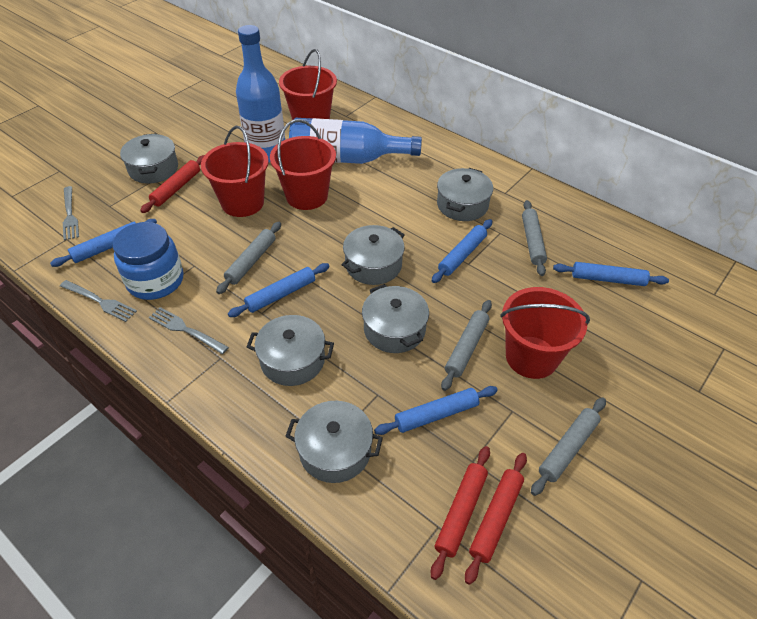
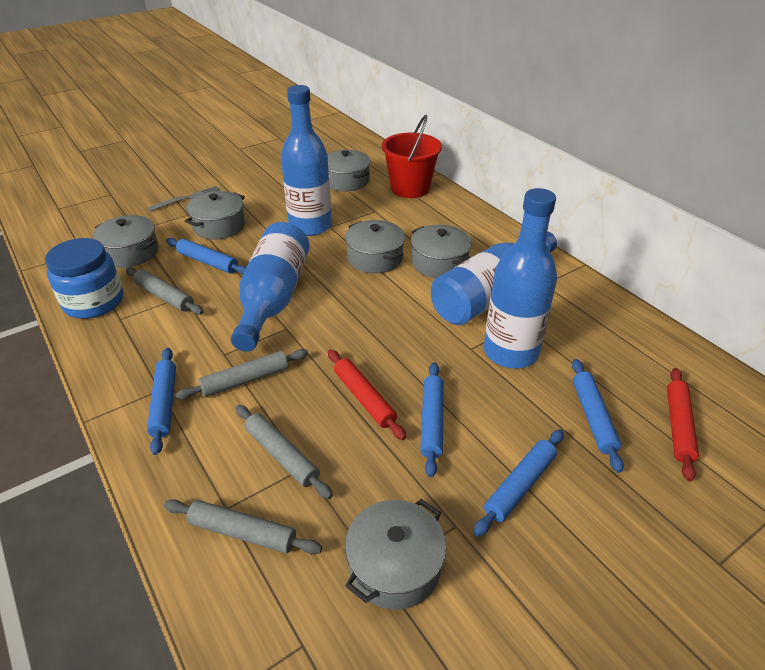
blue bottle: 2 -> 4
grey fork: 3 -> 1
red bucket: 4 -> 1
red rolling pin: 3 -> 2

